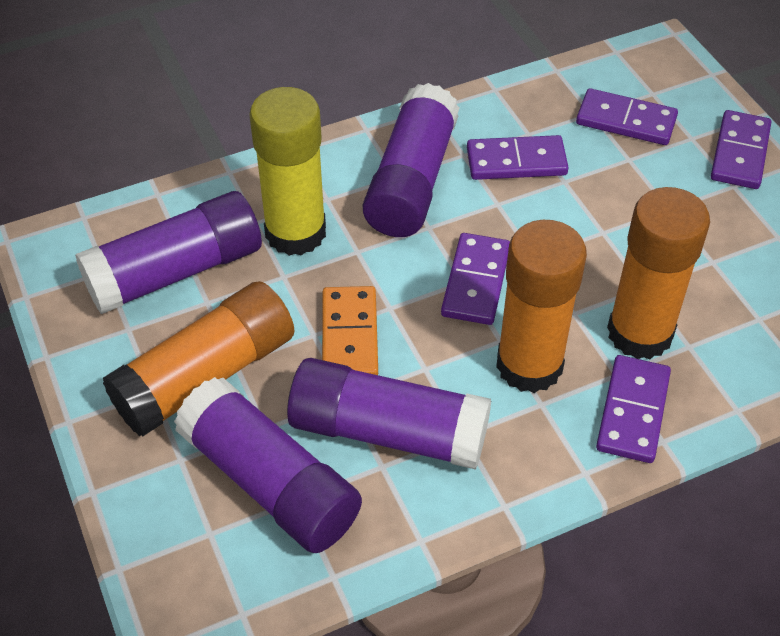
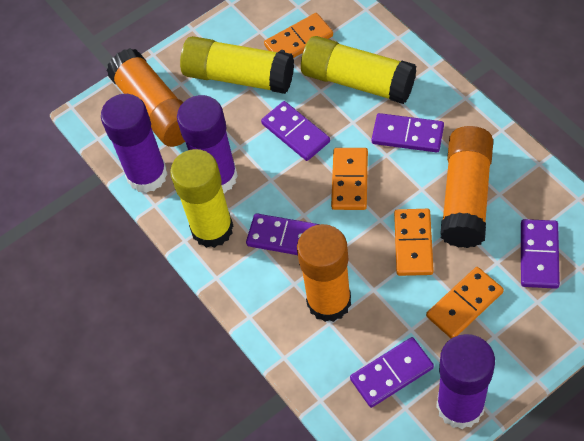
orange domino: 1 -> 4
purple glue stick: 4 -> 3
yellow glue stick: 1 -> 3

